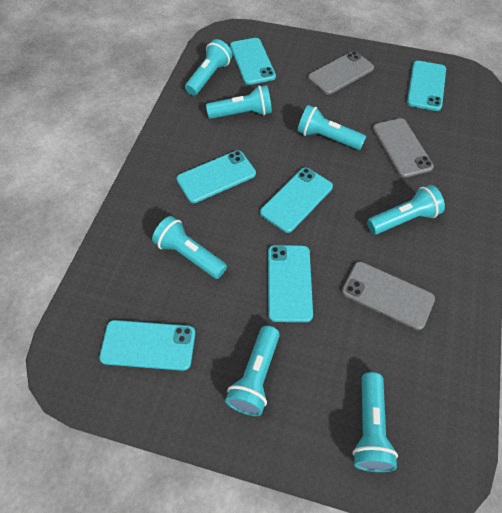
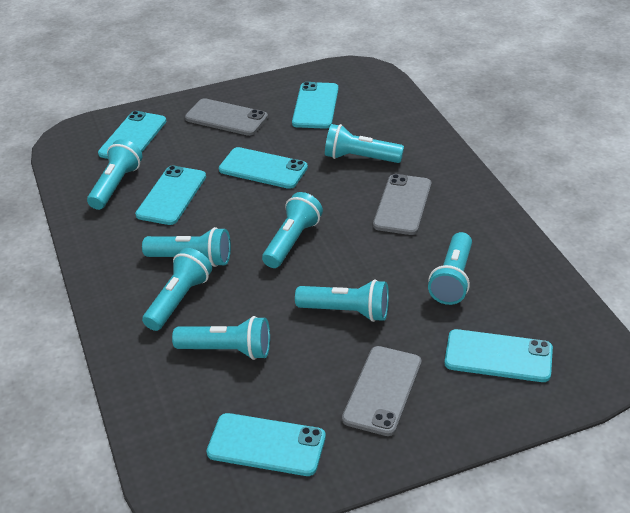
turquoise flashlight: 7 -> 8

